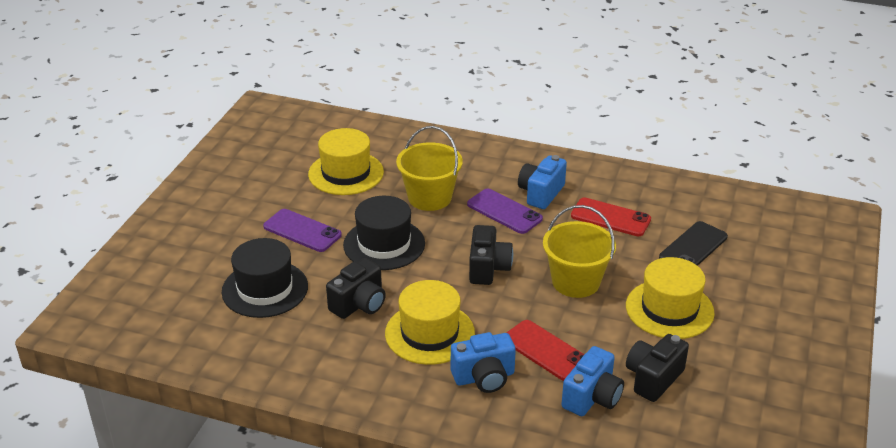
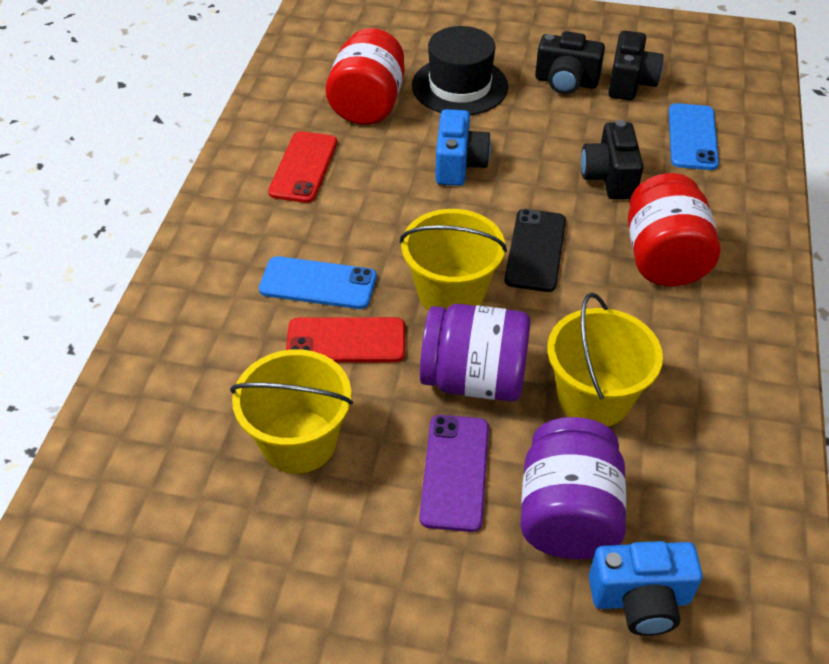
black hat: 2 -> 1
blue camera: 3 -> 2
blue phone: 0 -> 2
purple jar: 0 -> 2
purple phone: 2 -> 1
red jar: 0 -> 2
yellow bucket: 2 -> 3
yellow hat: 3 -> 0

